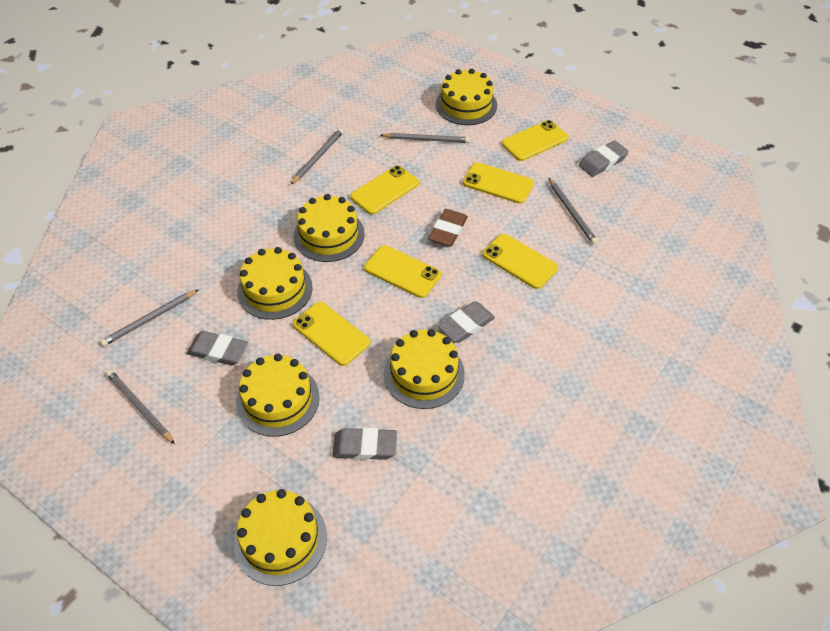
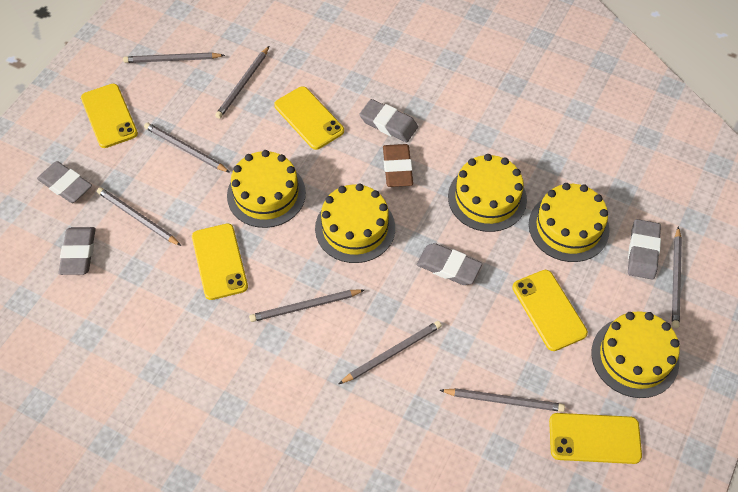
grey eraser: 4 -> 5
grey pencil: 5 -> 8
yellow cake: 6 -> 5
yellow phone: 6 -> 5

